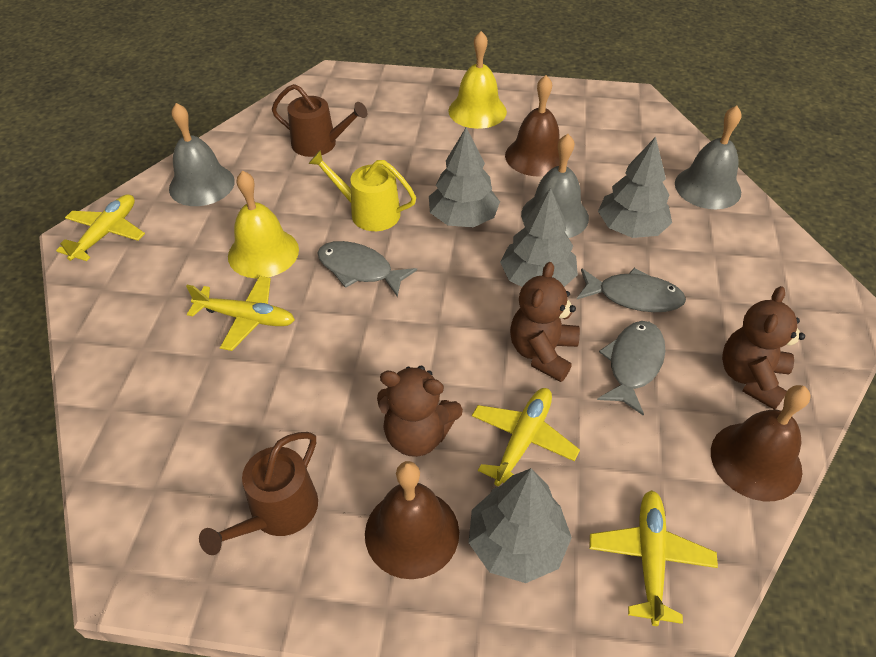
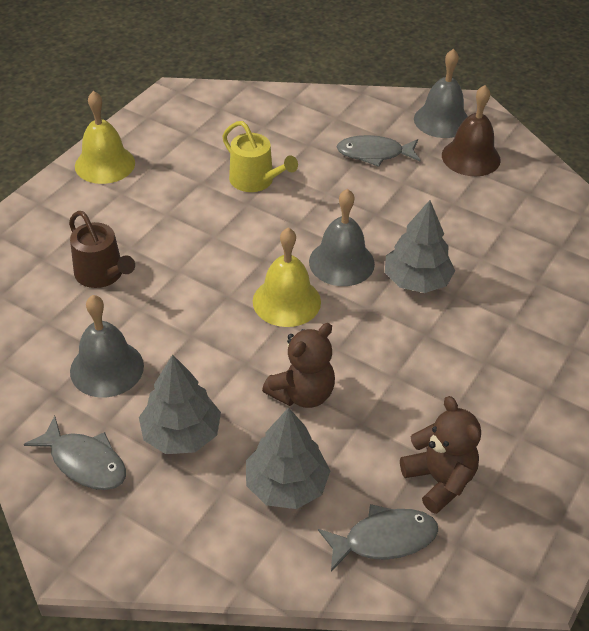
brown bell: 3 -> 1
brown teddy bear: 3 -> 2
brown watering can: 2 -> 1
grey tree: 4 -> 3
yellow plane: 4 -> 0

